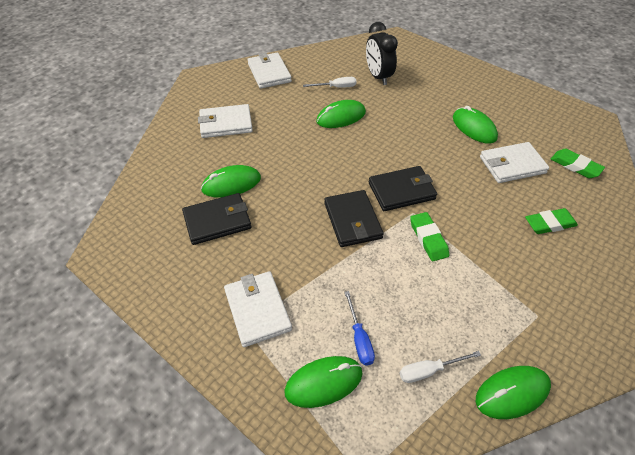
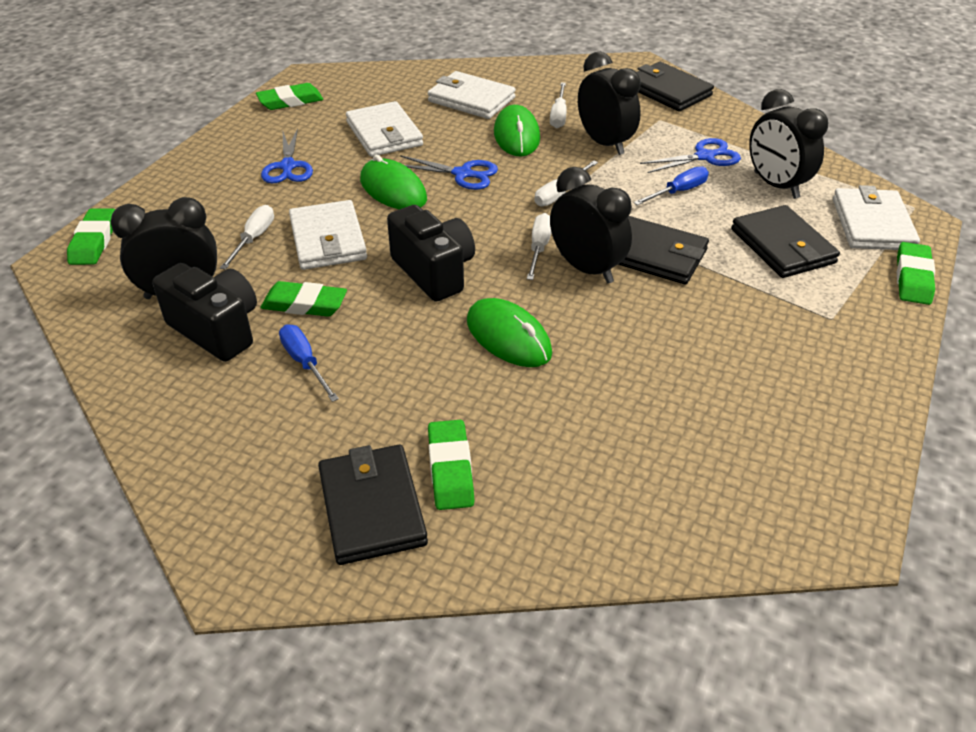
black camera: 0 -> 2
black clock: 1 -> 4
black wallet: 3 -> 4
blue scissors: 0 -> 3
blue screwdriver: 1 -> 2
green eraser: 3 -> 5
green mouse: 5 -> 3
white screwdriver: 2 -> 4

